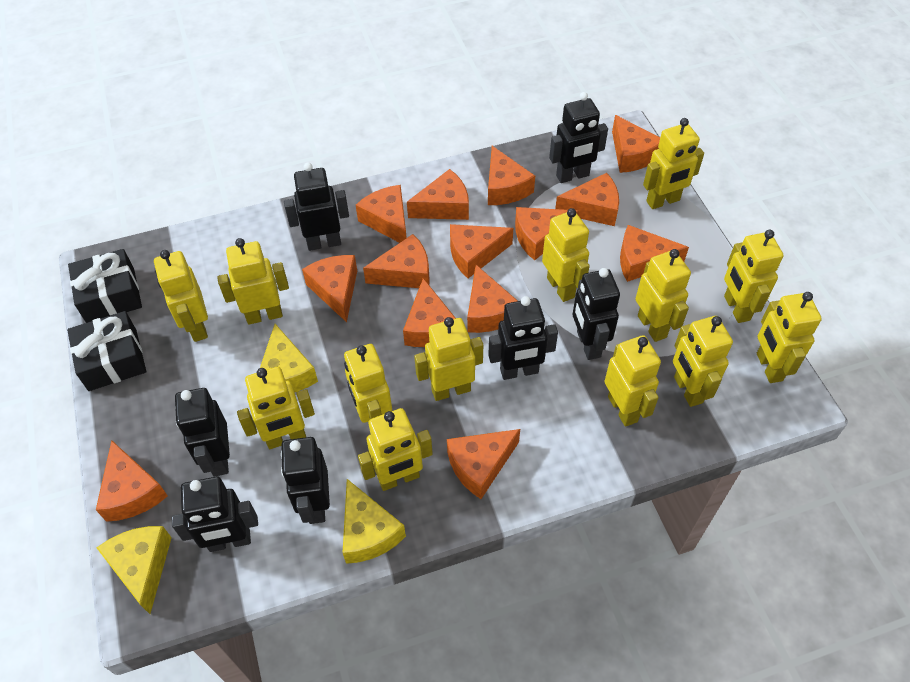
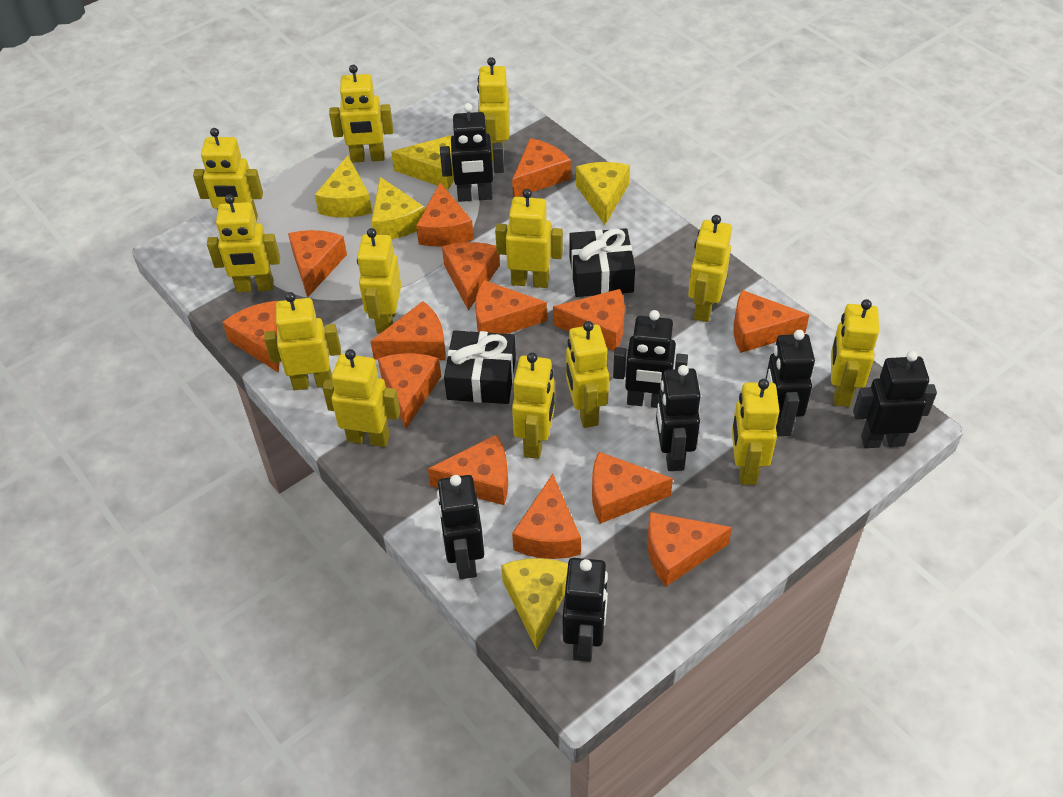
yellow cheese: 3 -> 5

